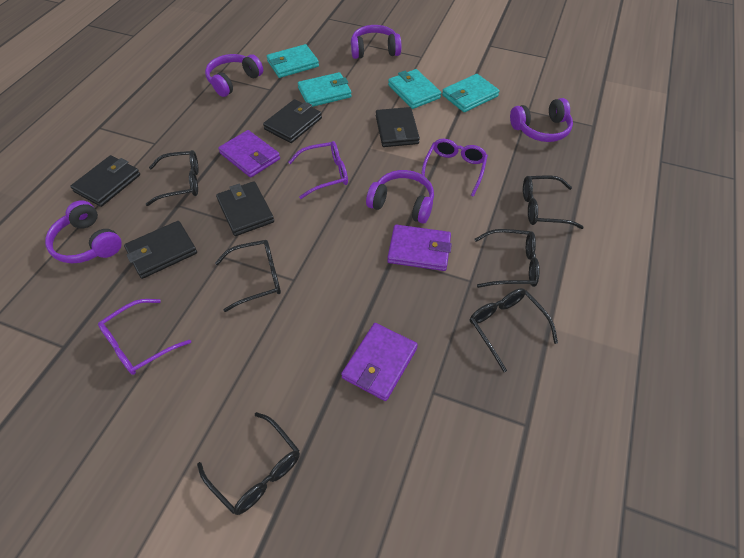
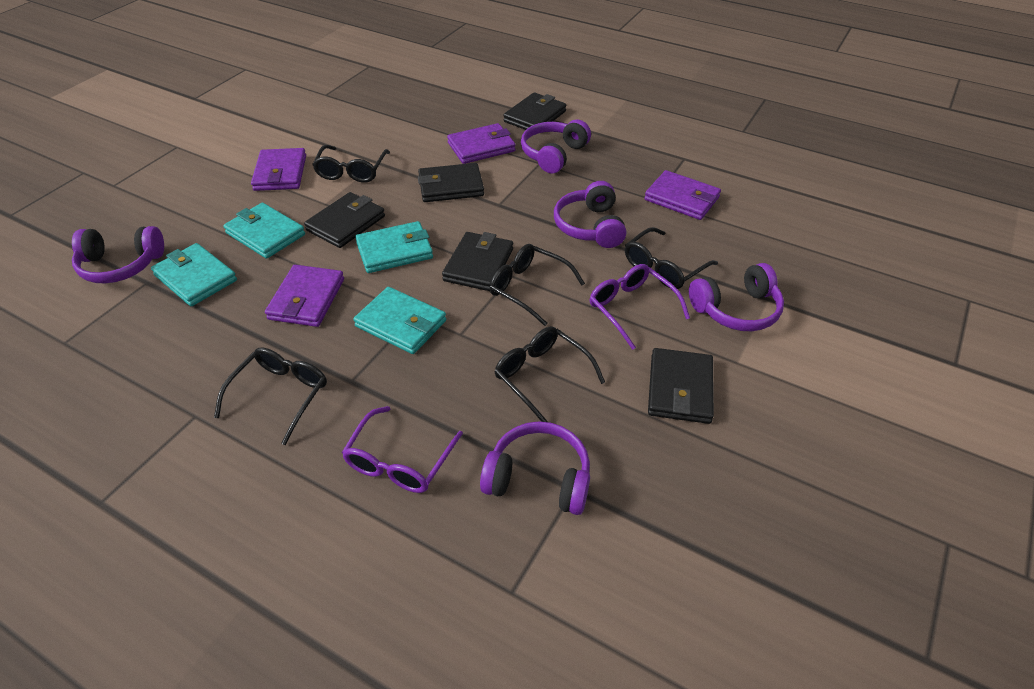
black glasses: 6 -> 5
purple glasses: 3 -> 2
purple wallet: 3 -> 4

